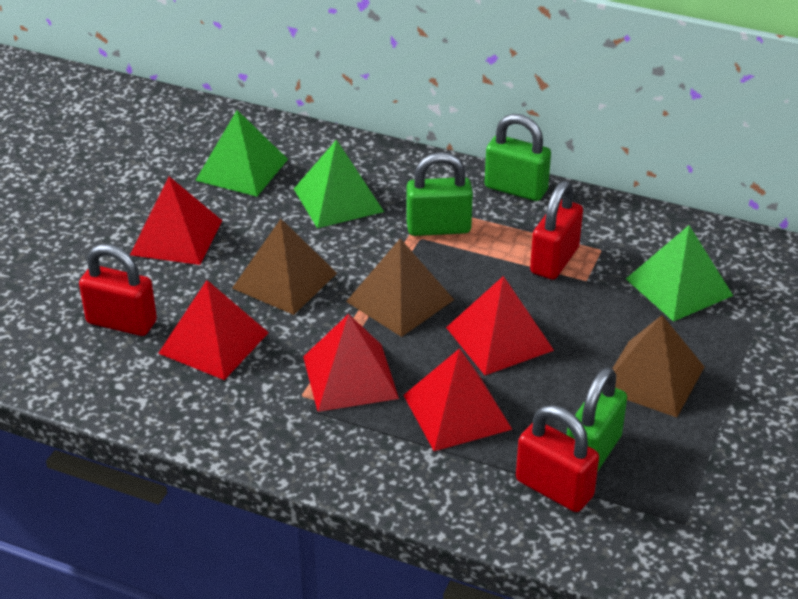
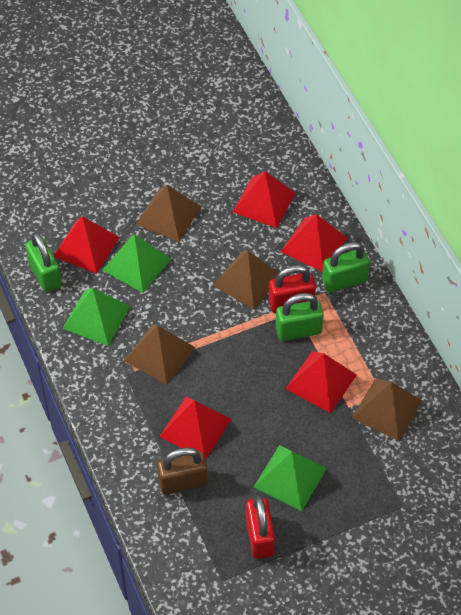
brown padlock: 0 -> 1
brown pyramid: 3 -> 4
red padlock: 3 -> 2

